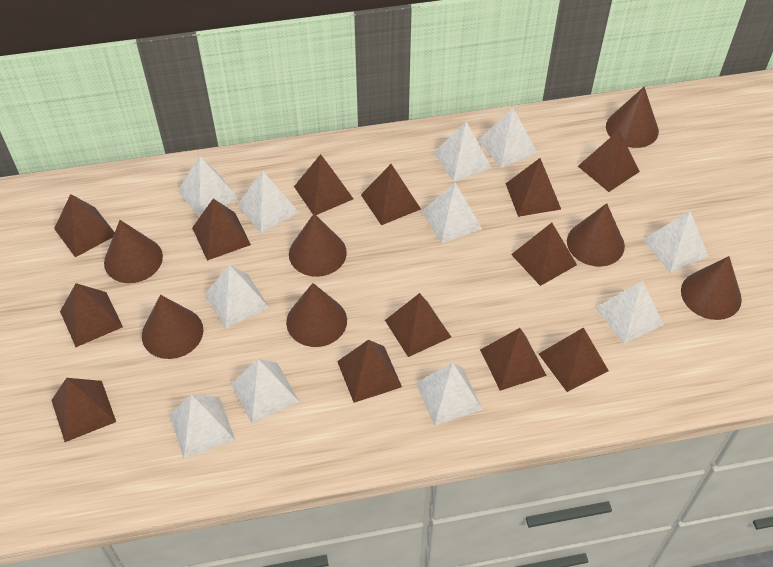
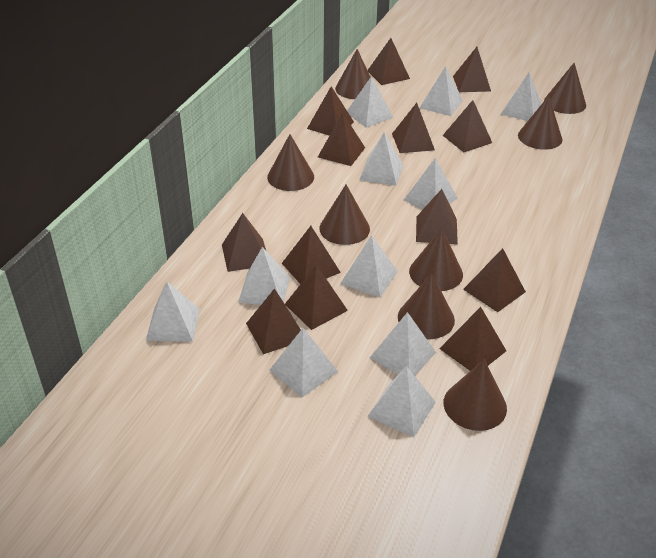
brown cone: 7 -> 8

